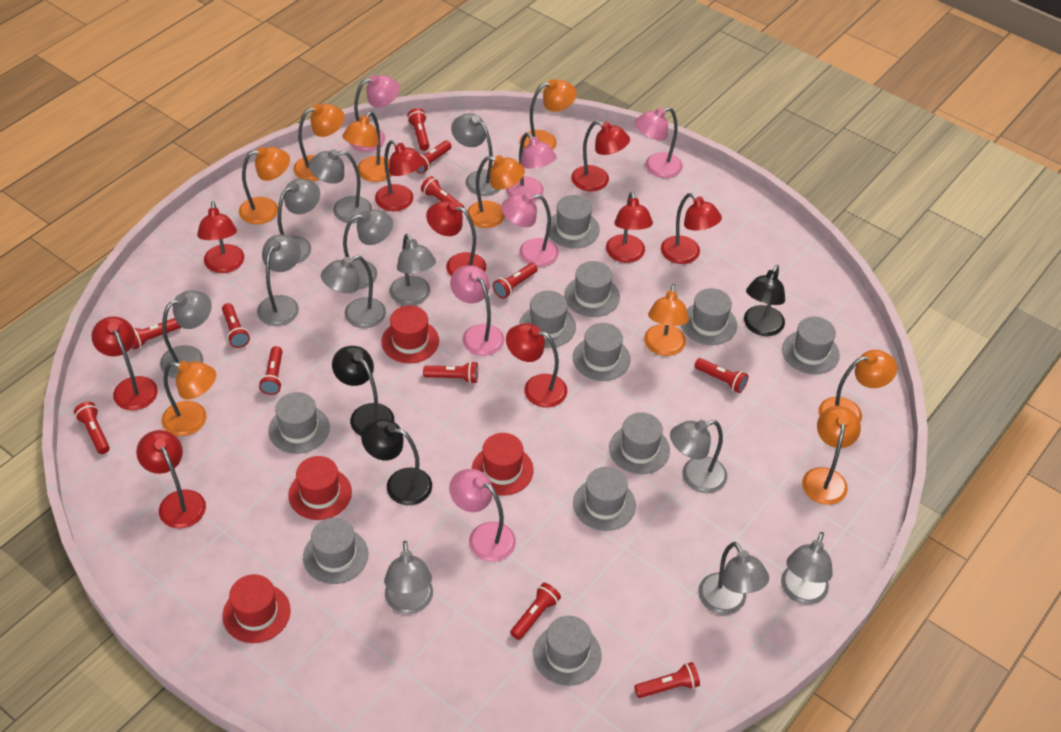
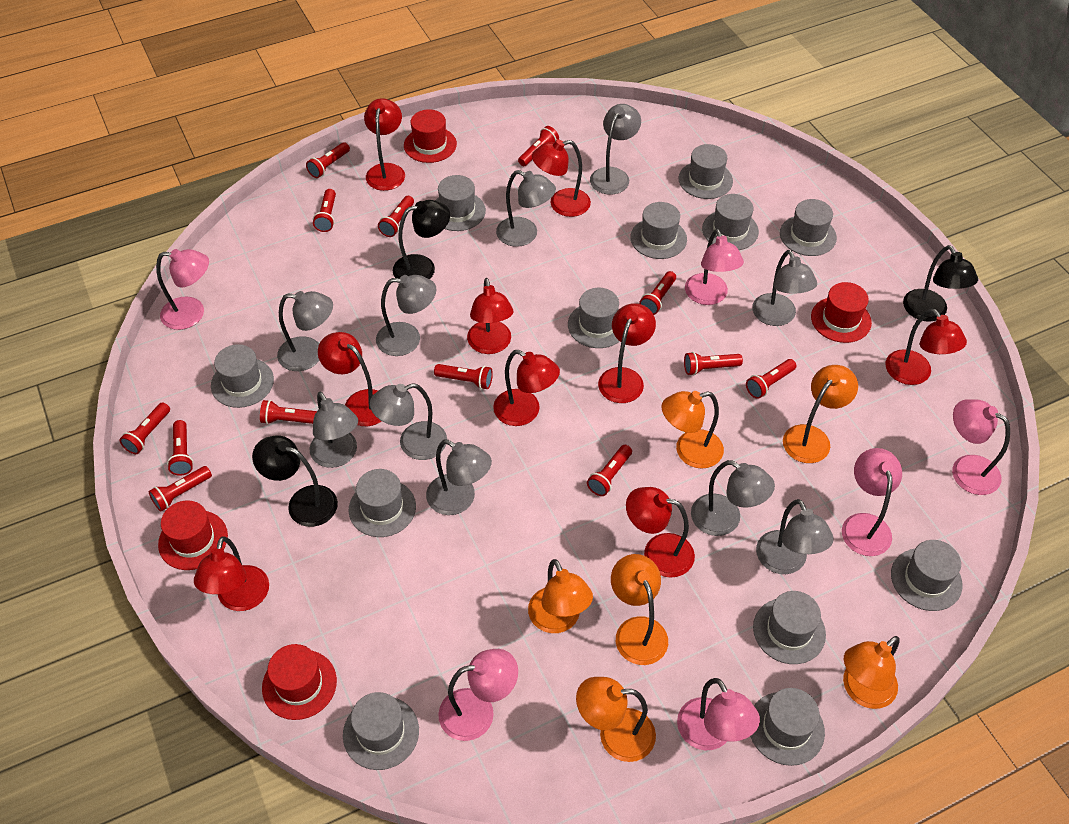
grey hat: 11 -> 12
grey lamp: 12 -> 10
orange lamp: 9 -> 6
red flashlight: 12 -> 13

